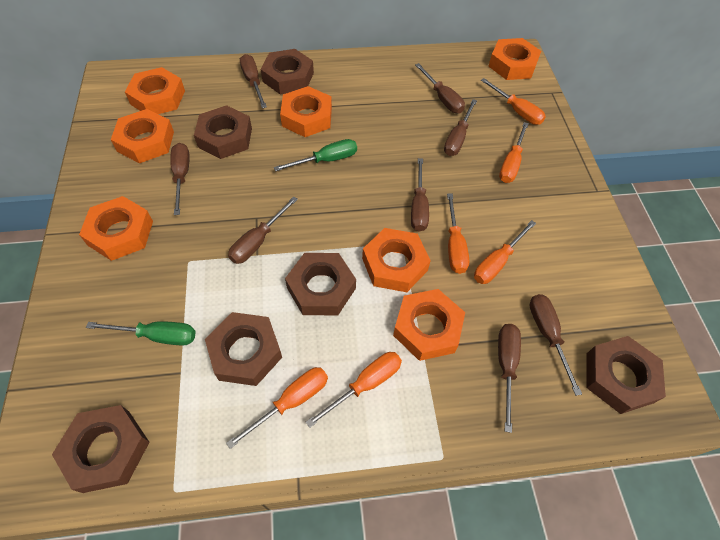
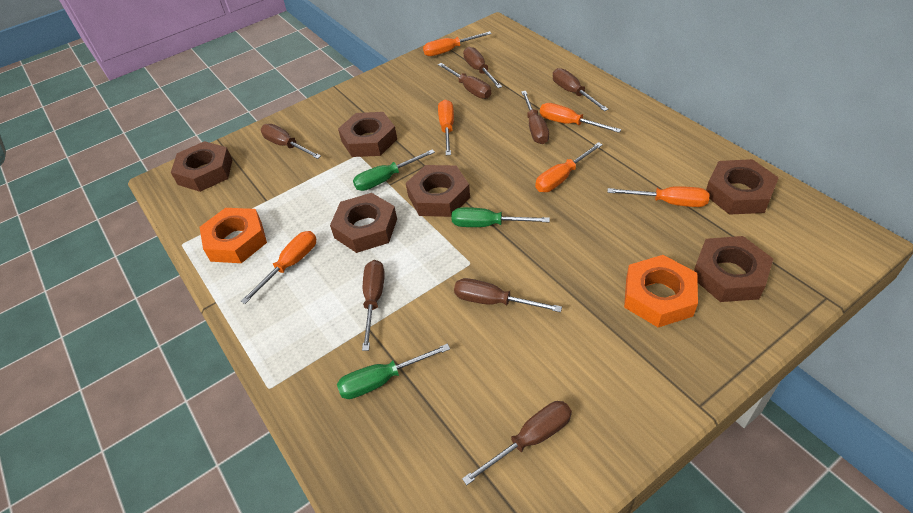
green screwdriver: 2 -> 3
orange nut: 7 -> 2

